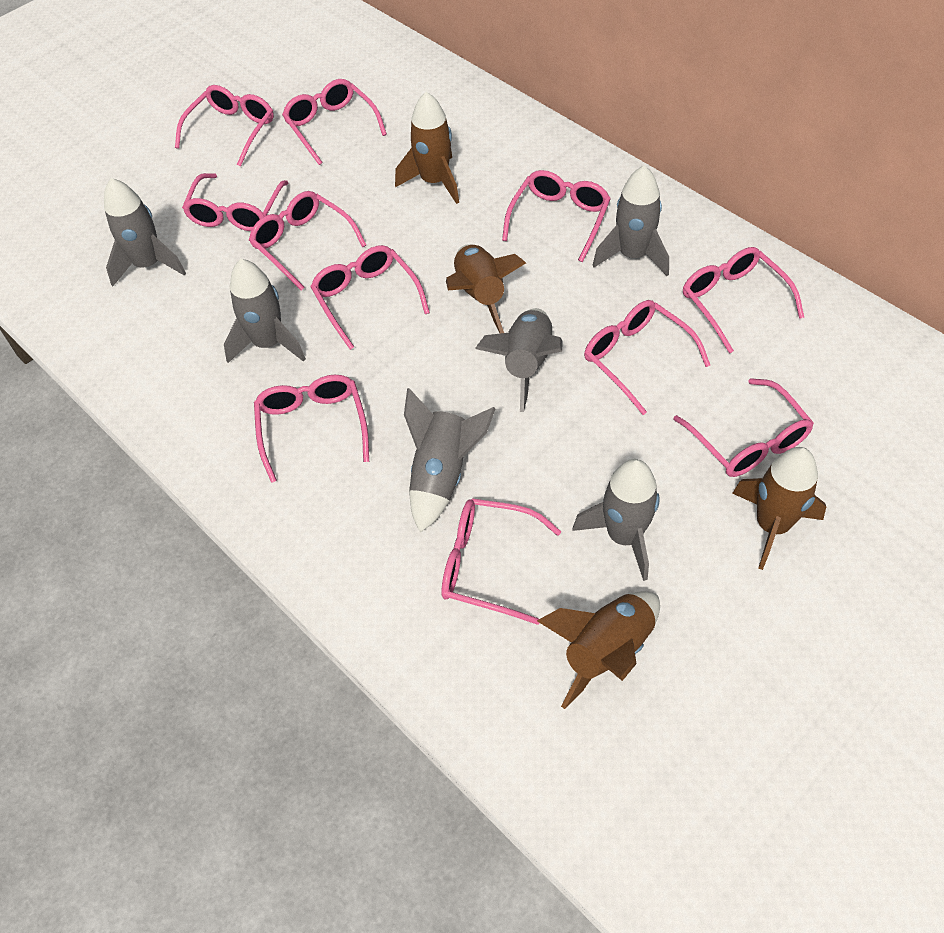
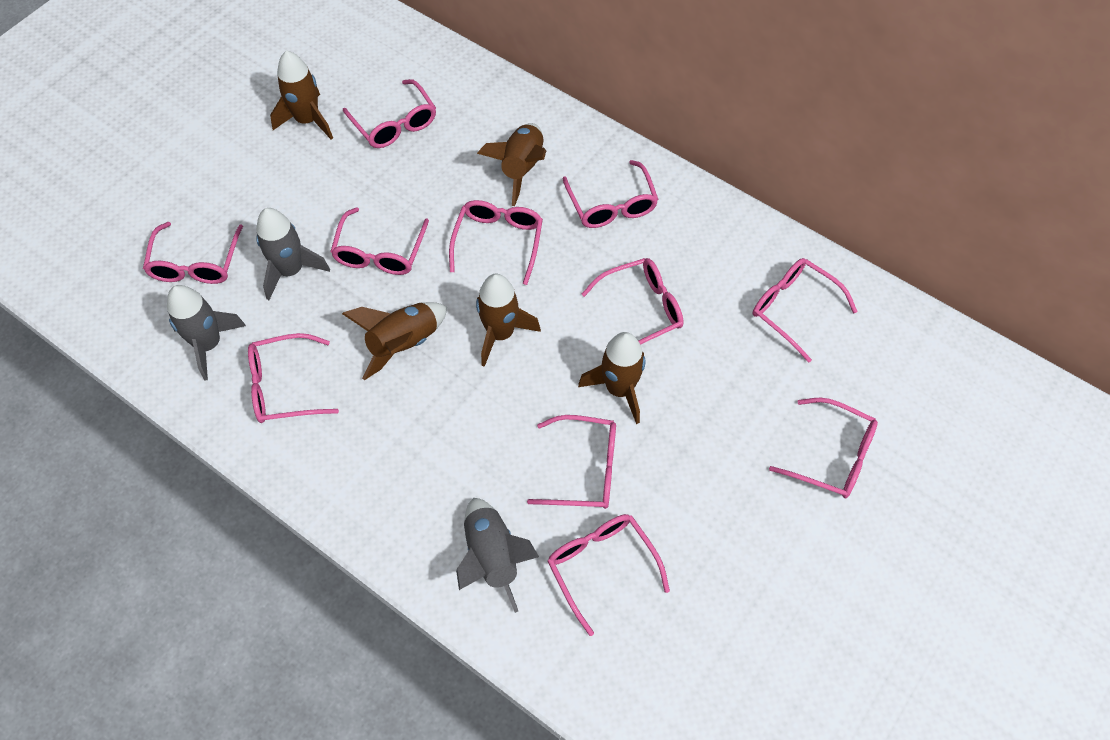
brown rocket: 4 -> 5
grey rocket: 6 -> 3

